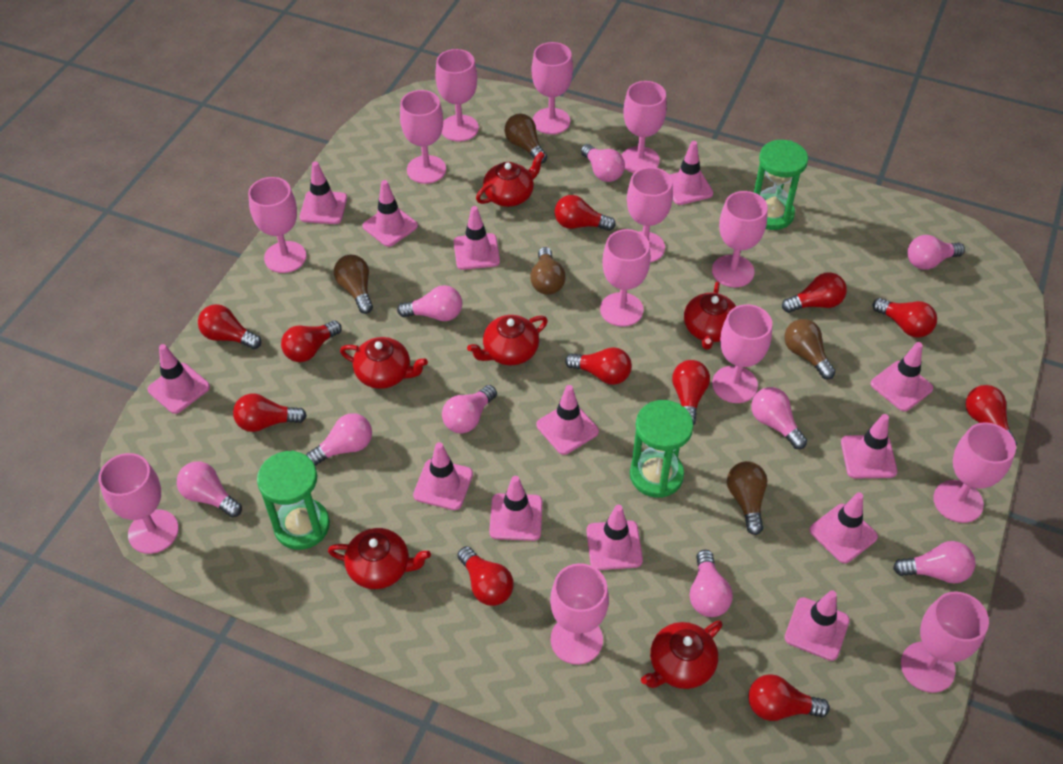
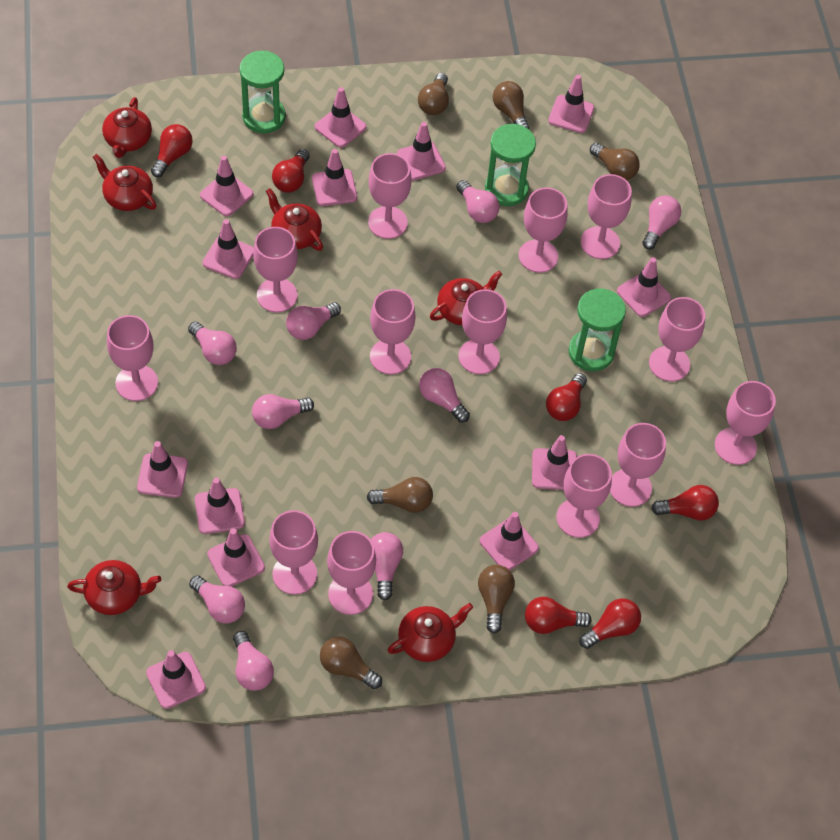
brown light bulb: 5 -> 6
red light bulb: 11 -> 6

